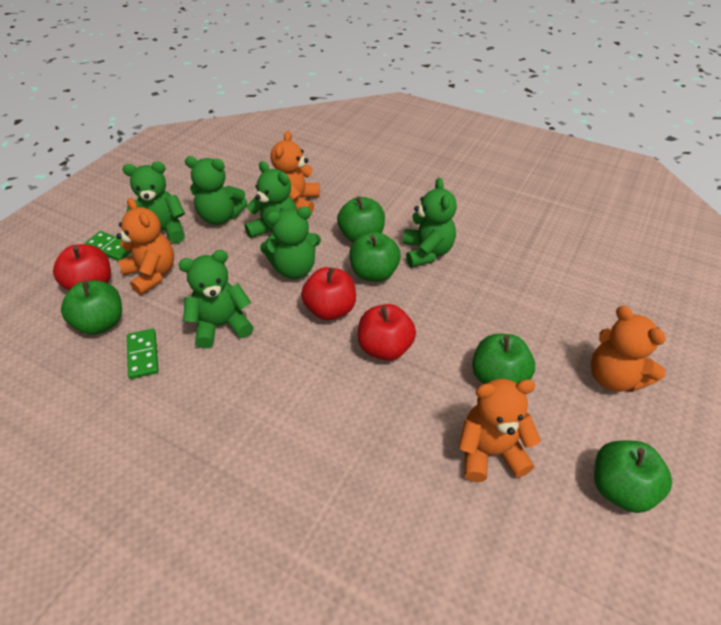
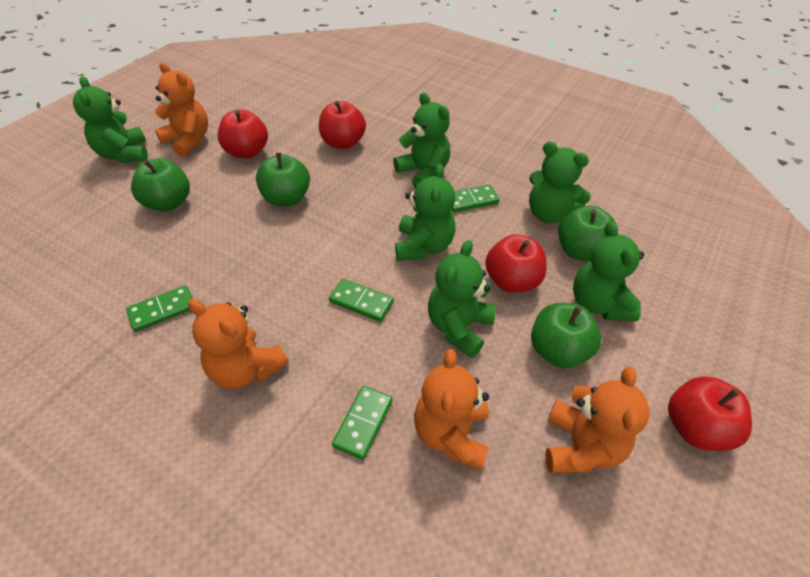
green apple: 5 -> 4
green domino: 2 -> 4
red apple: 3 -> 4

